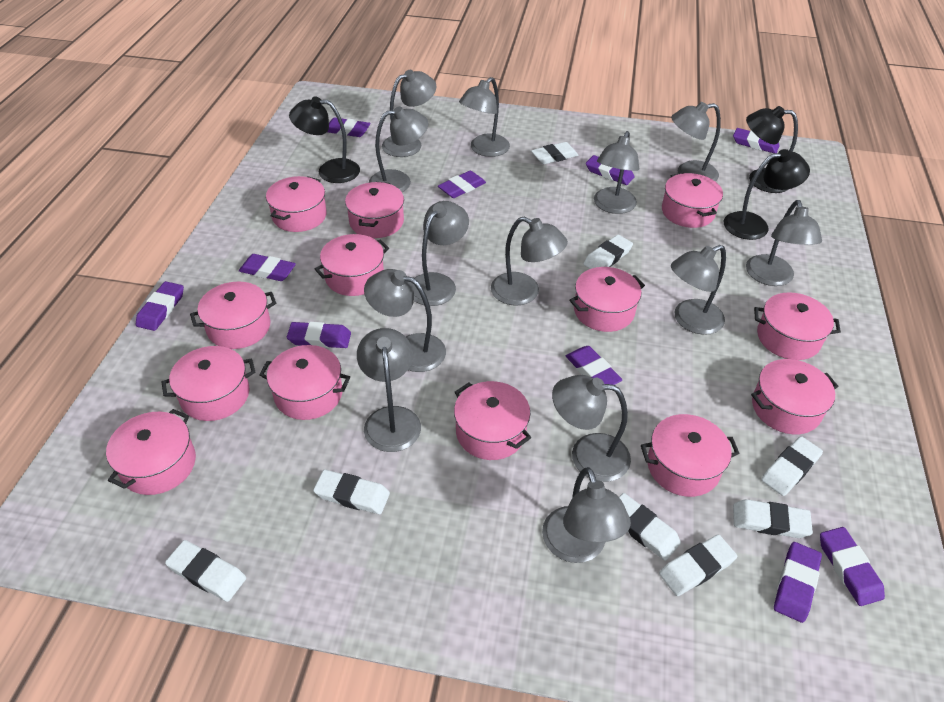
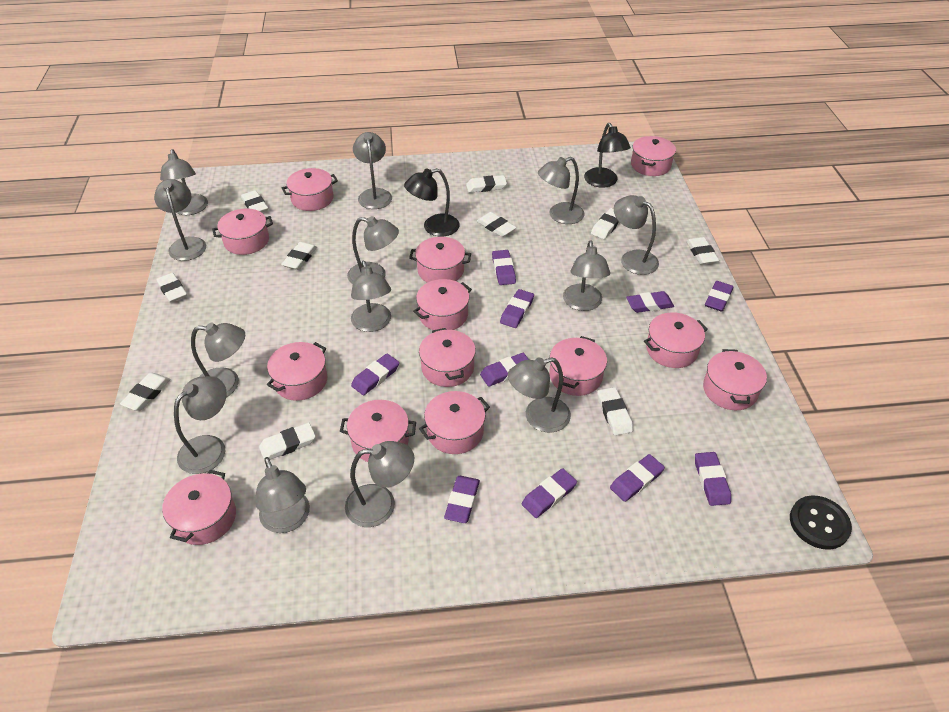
black button: 0 -> 1
black lamp: 3 -> 2
white eraser: 8 -> 10

